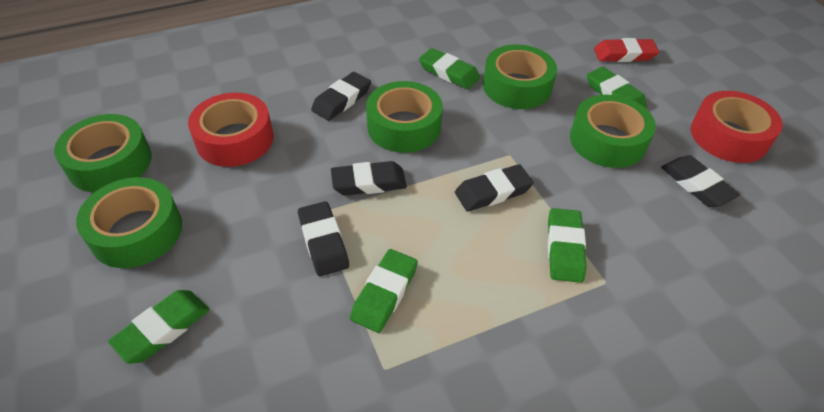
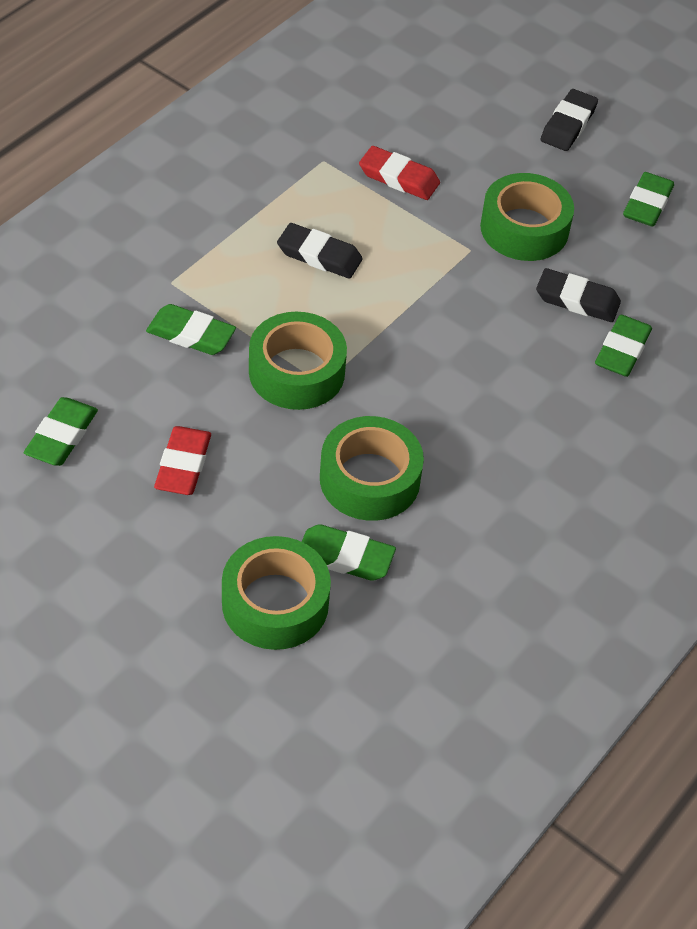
black eraser: 5 -> 3
green tape: 5 -> 4
red eraser: 1 -> 2
red tape: 2 -> 0

